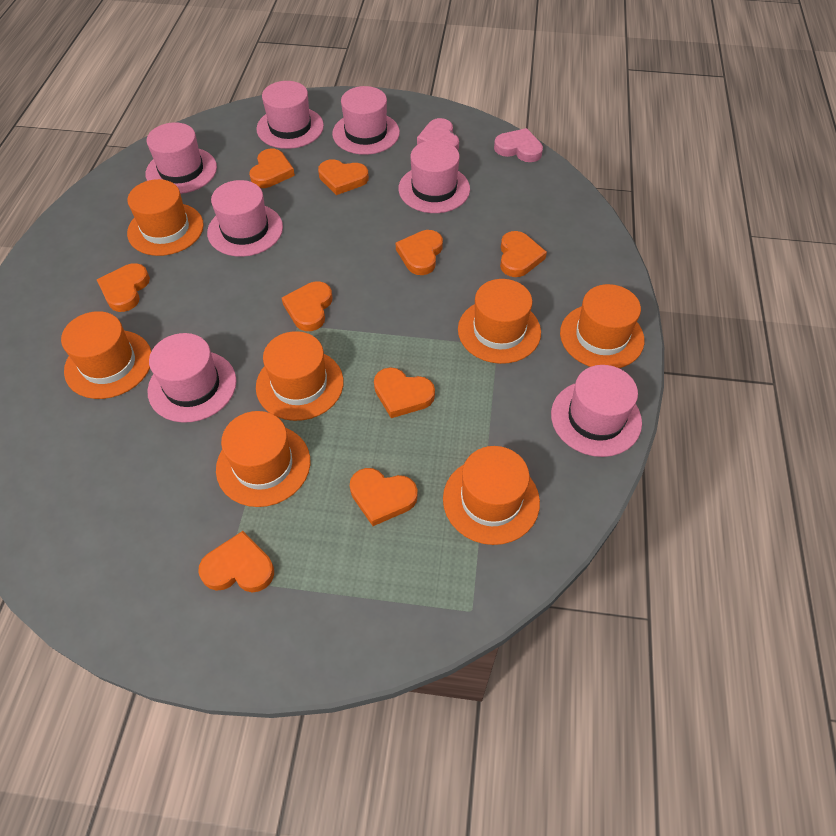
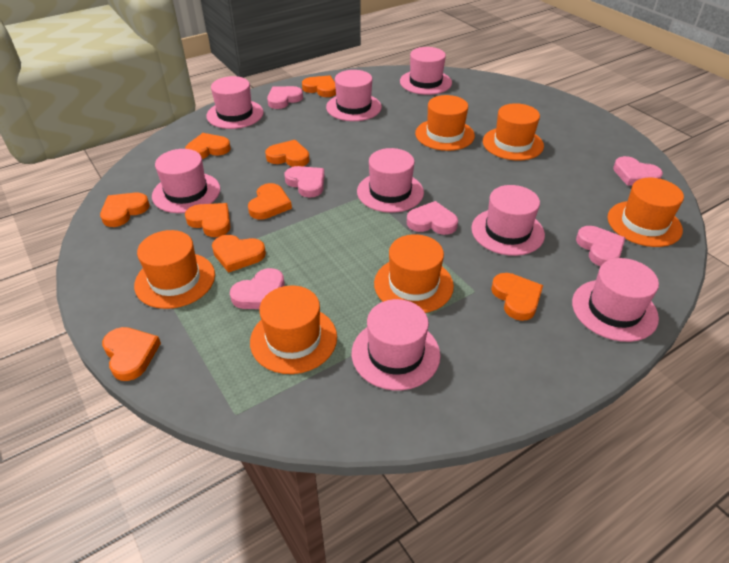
orange hat: 7 -> 6
pink hat: 7 -> 8
pink heart: 2 -> 6

